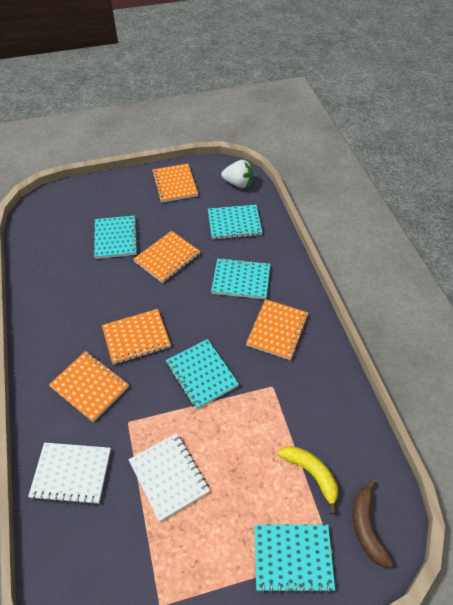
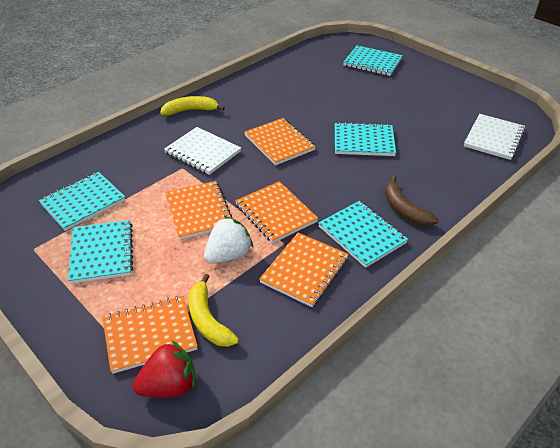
red strawberry: 0 -> 1
yellow banana: 1 -> 2

